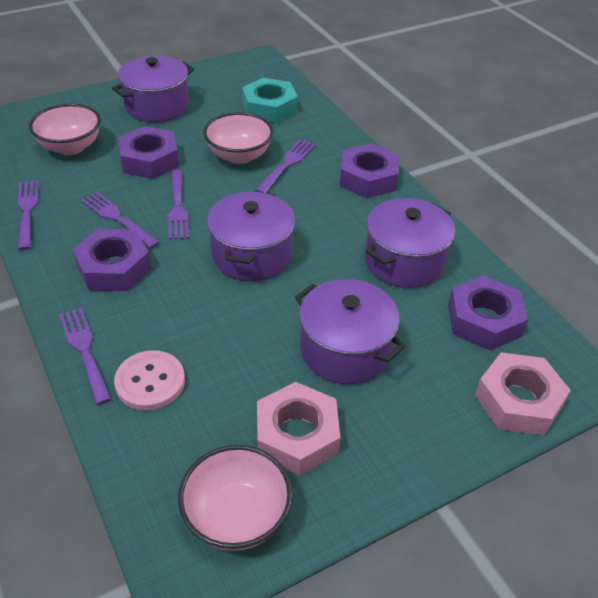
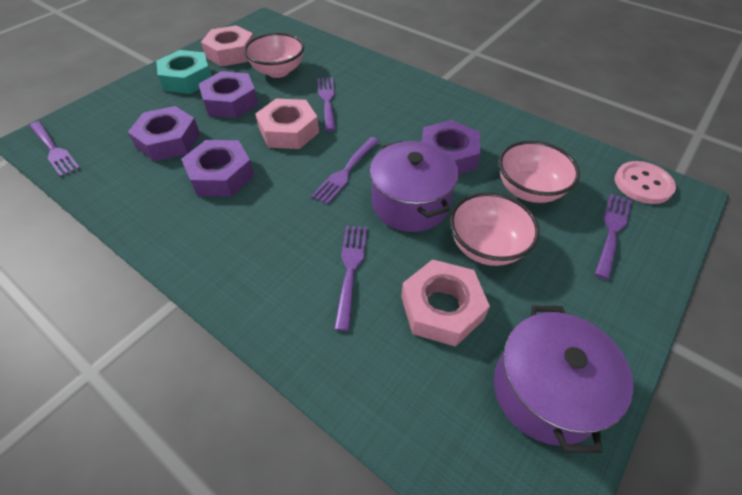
pink nut: 2 -> 3
purple pot: 4 -> 2

